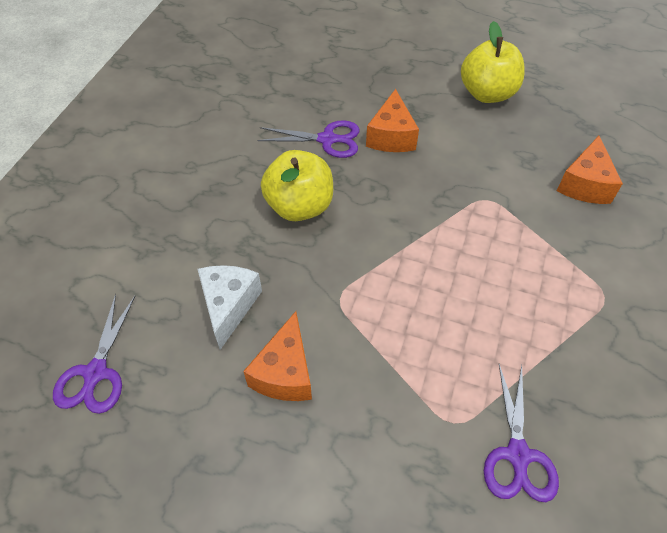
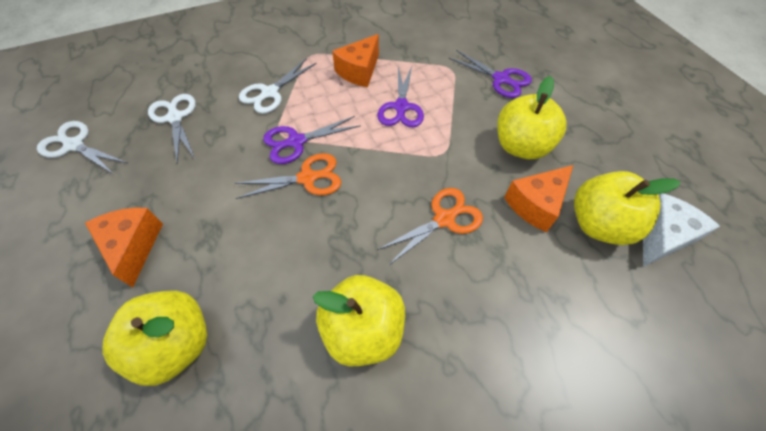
orange scissors: 0 -> 2
white scissors: 0 -> 3
yellow apple: 2 -> 4

